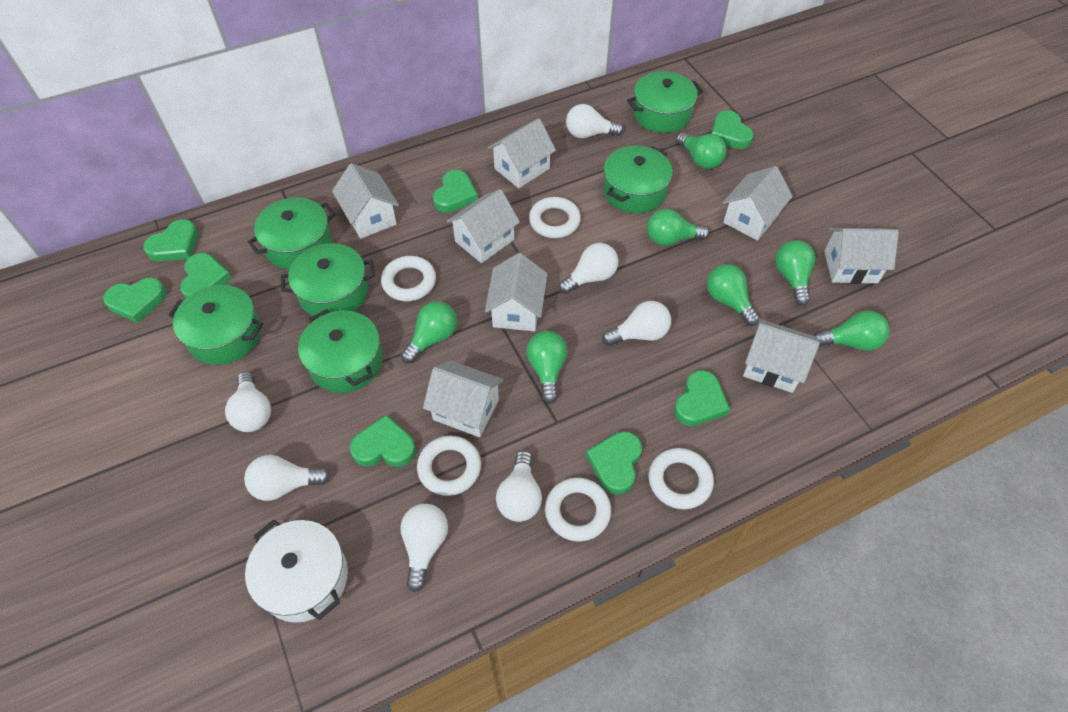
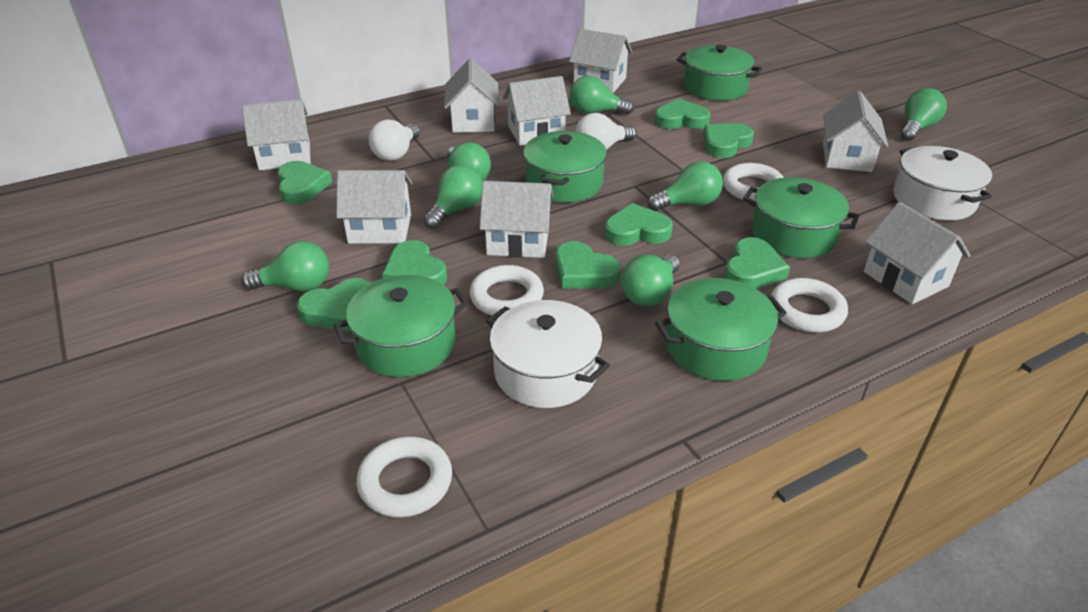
green pot: 6 -> 5
white light bulb: 7 -> 2
white pot: 1 -> 2
white ring: 5 -> 4

